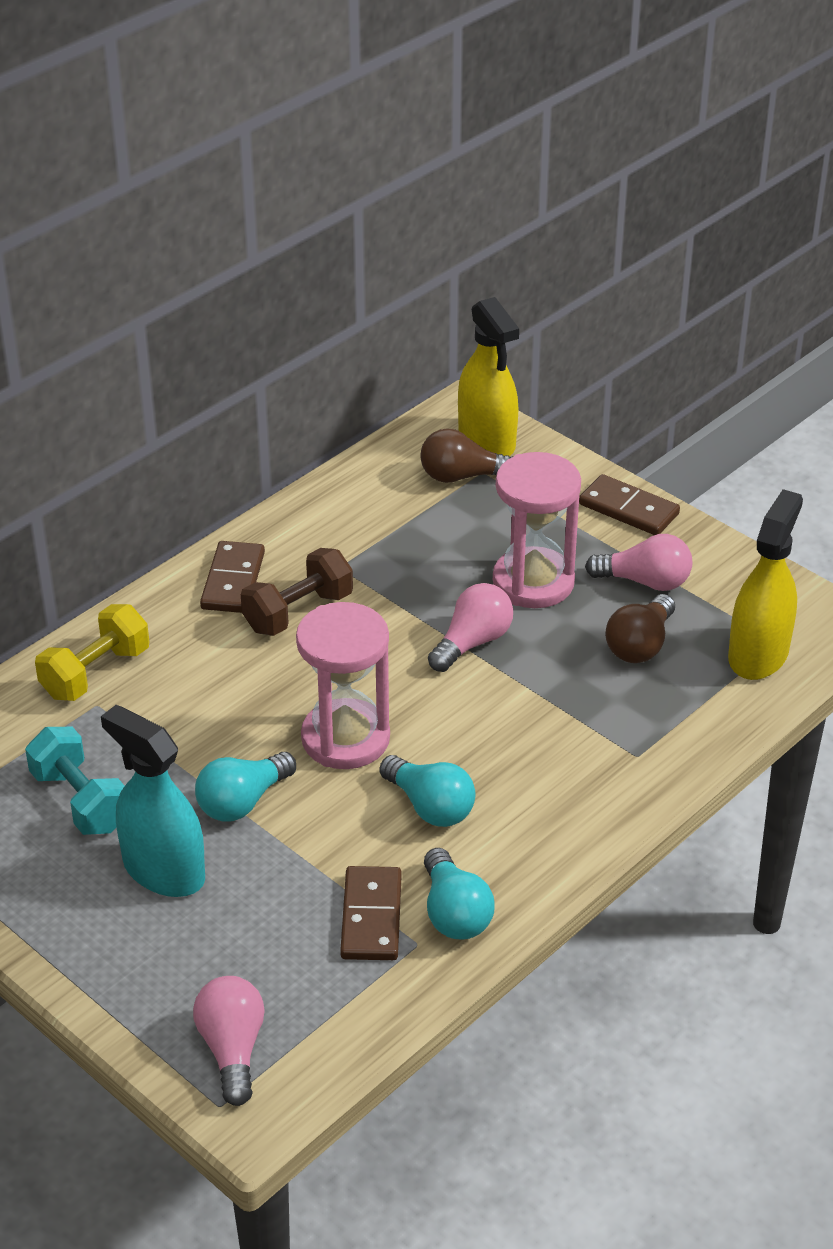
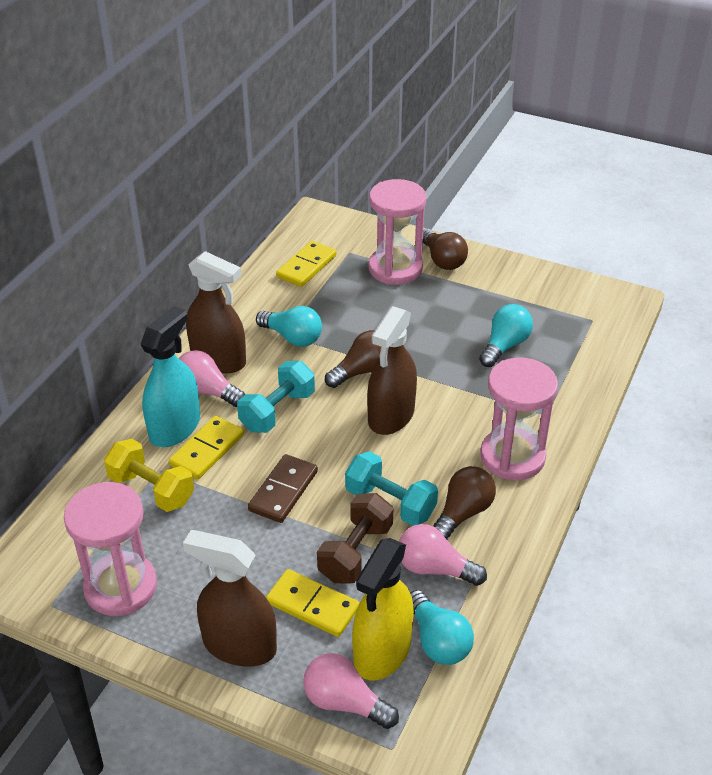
brown domino: 3 -> 1
brown light bulb: 2 -> 3
brown spray bottle: 0 -> 3
pink hourglass: 2 -> 3
turquoise dumbbell: 1 -> 2
yellow domino: 0 -> 3
yellow spray bottle: 2 -> 1

